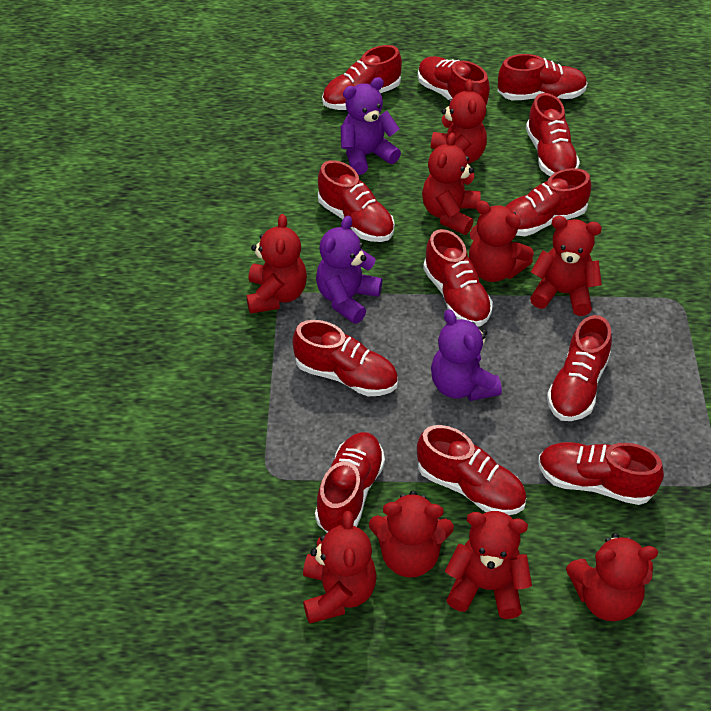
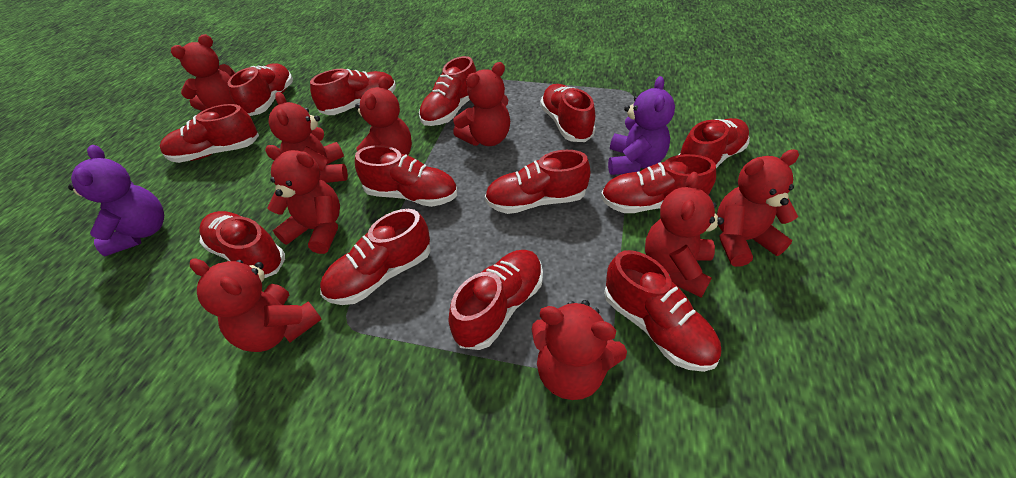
purple teddy bear: 3 -> 2
red shoe: 12 -> 13

